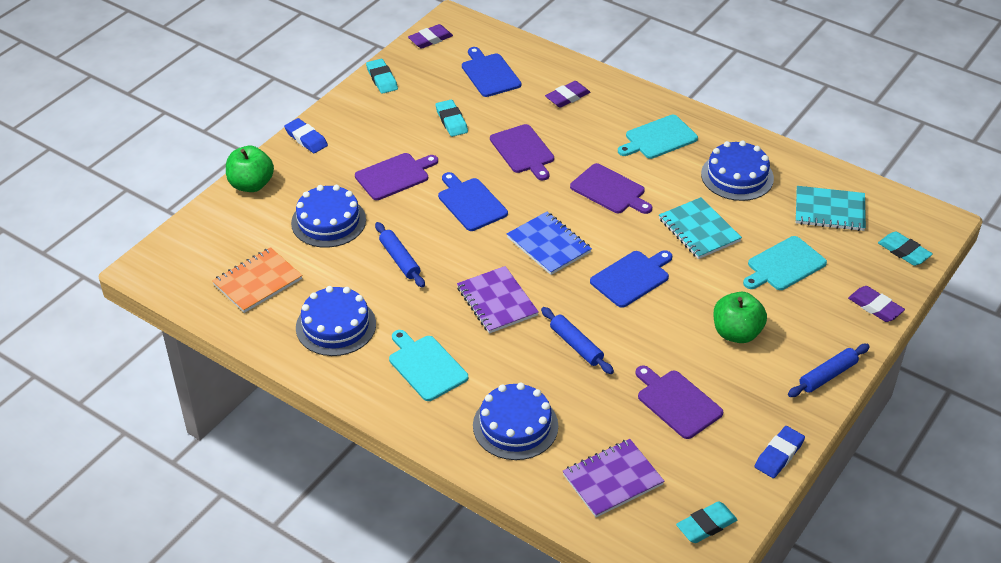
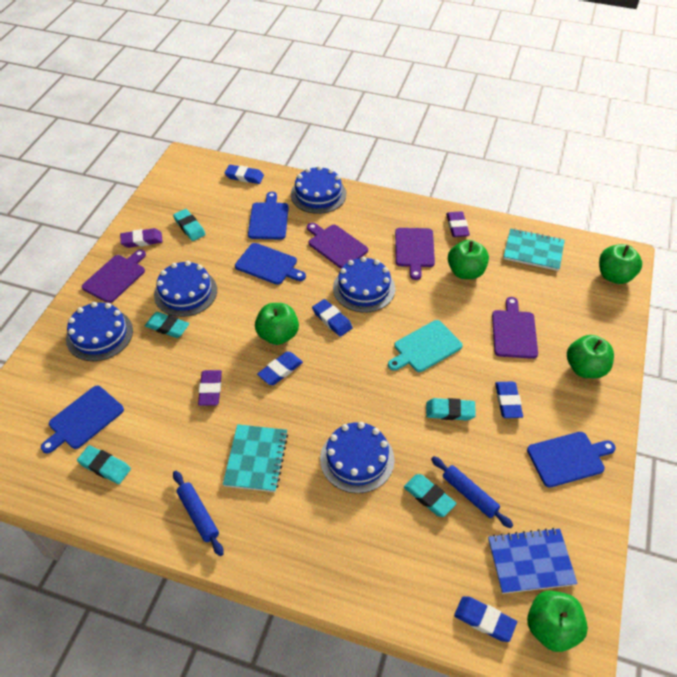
blue cake: 4 -> 5
blue cutting board: 3 -> 4
blue eraser: 2 -> 5
blue rolling pin: 3 -> 2
green apple: 2 -> 5
orange notebook: 1 -> 0
purple notebook: 2 -> 0
turquoise cutting board: 3 -> 1
turquoise eraser: 4 -> 5

